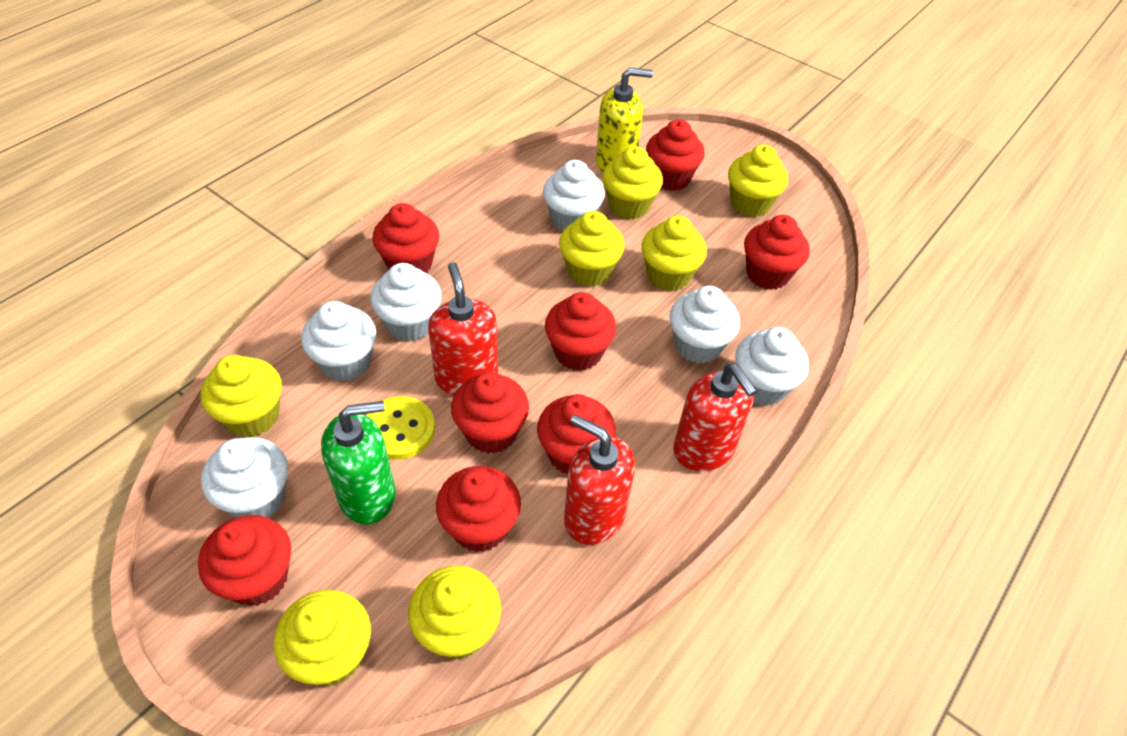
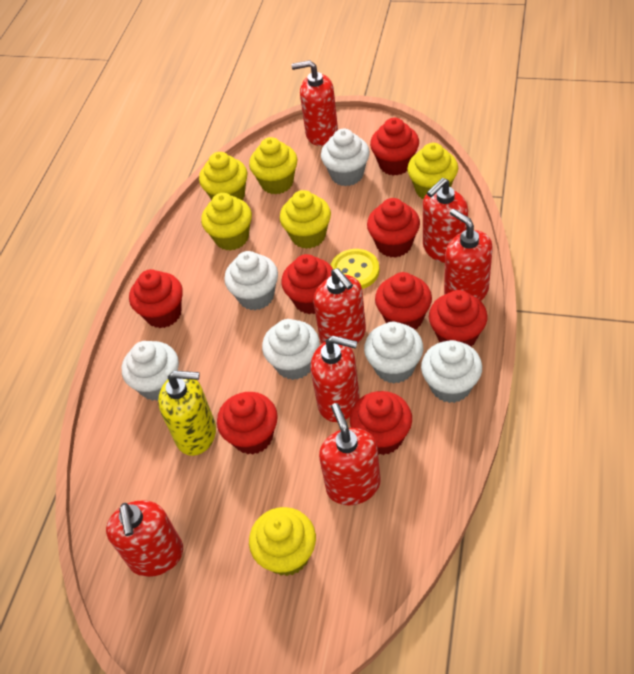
green soap dispenser: 1 -> 0
red soap dispenser: 3 -> 7
yellow cupcake: 7 -> 6

